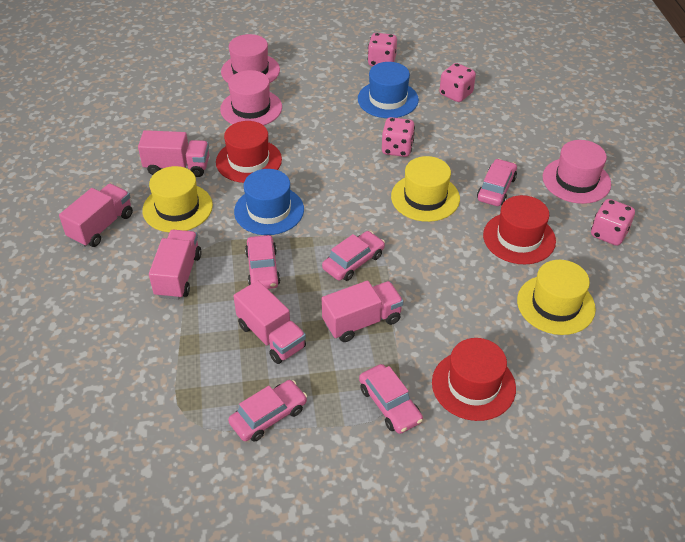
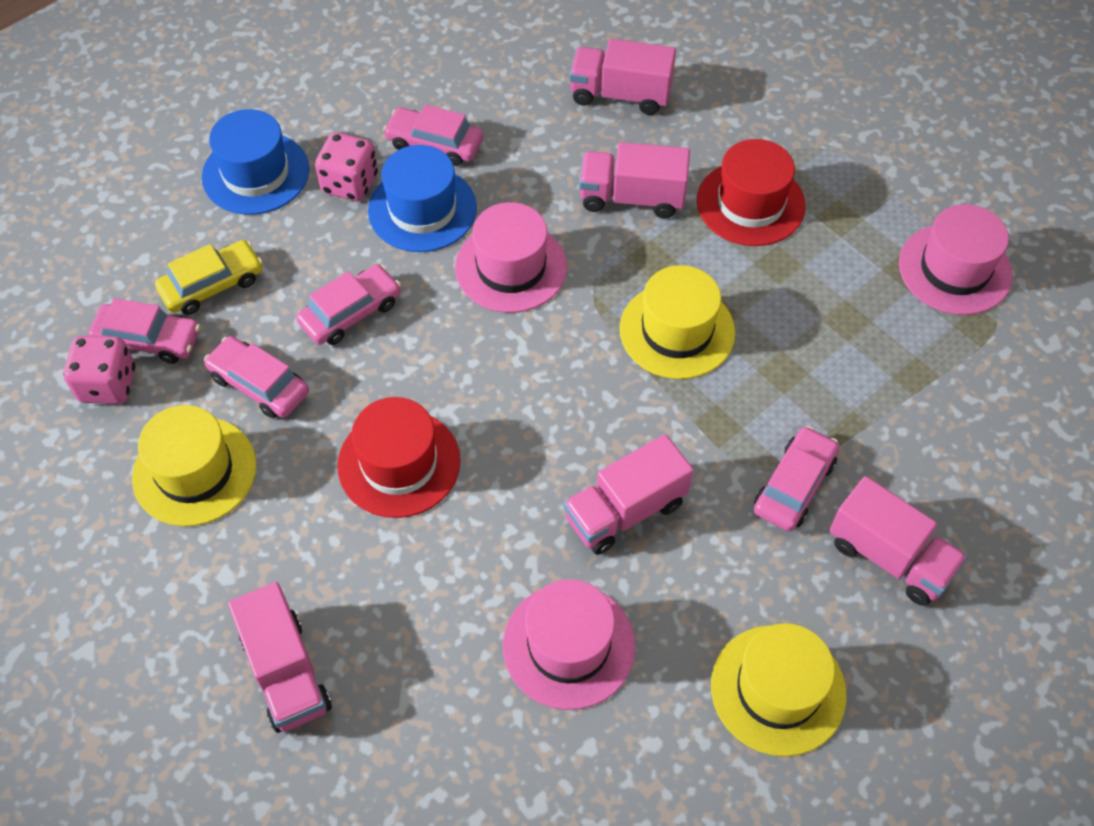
pink dice: 4 -> 2
red hat: 3 -> 2
yellow car: 0 -> 1

